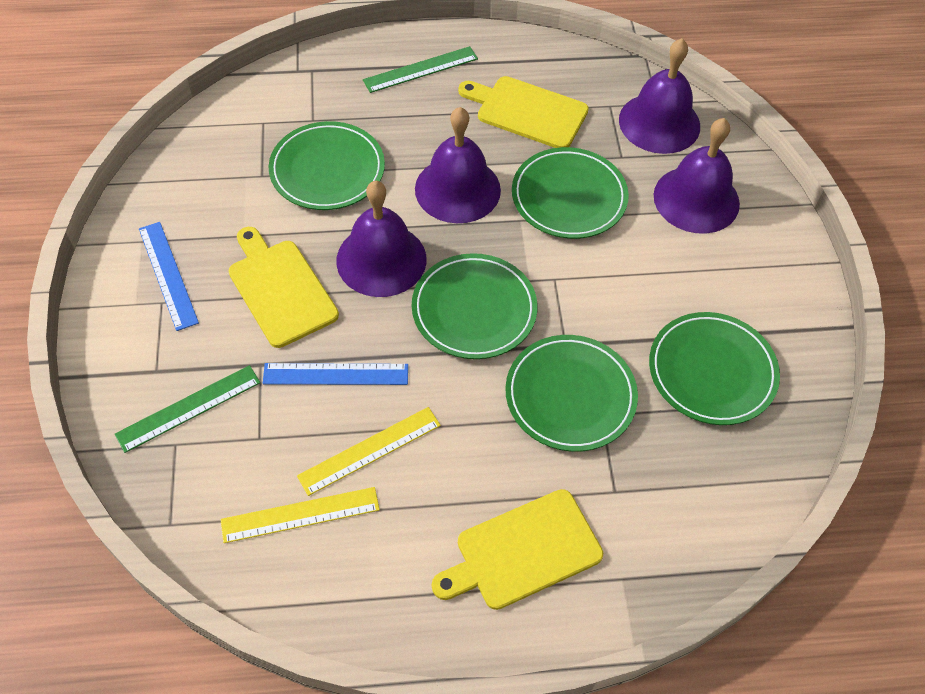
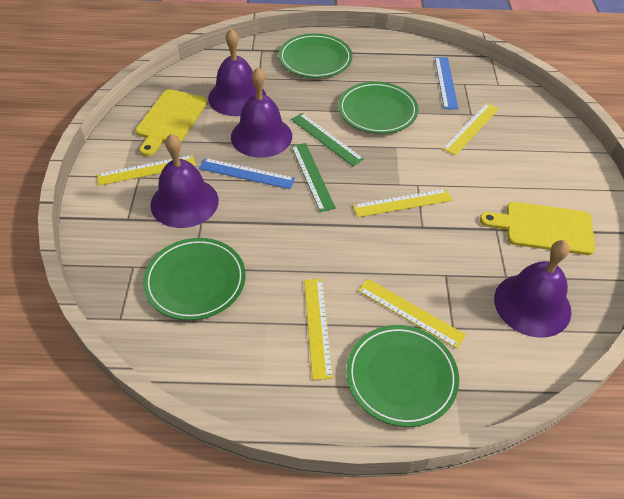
green plate: 5 -> 4
yellow cutting board: 3 -> 2
yellow ruler: 2 -> 5

